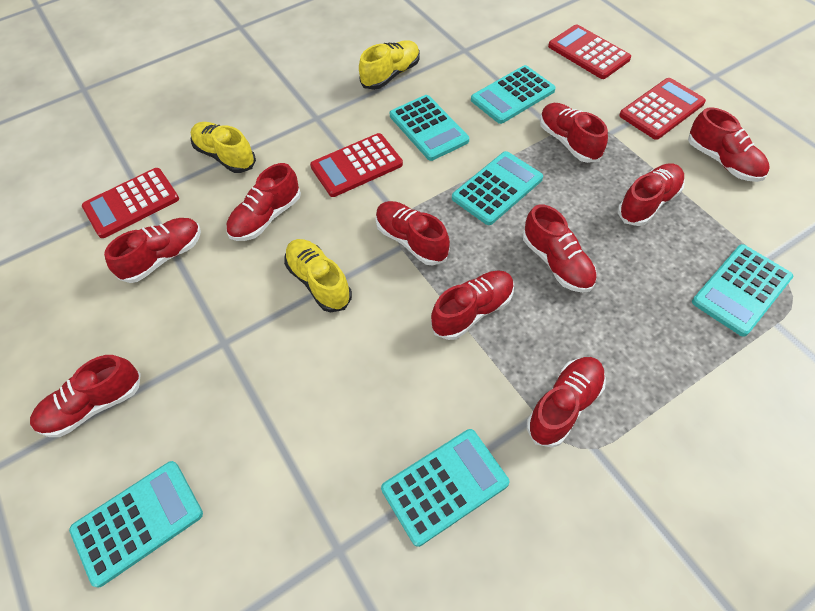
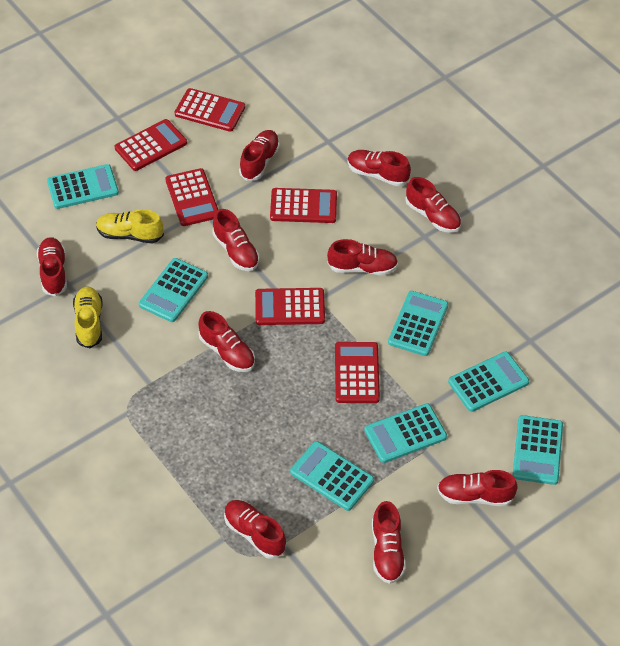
red calculator: 4 -> 6
turquoise calculator: 6 -> 7
yellow shoe: 3 -> 2

